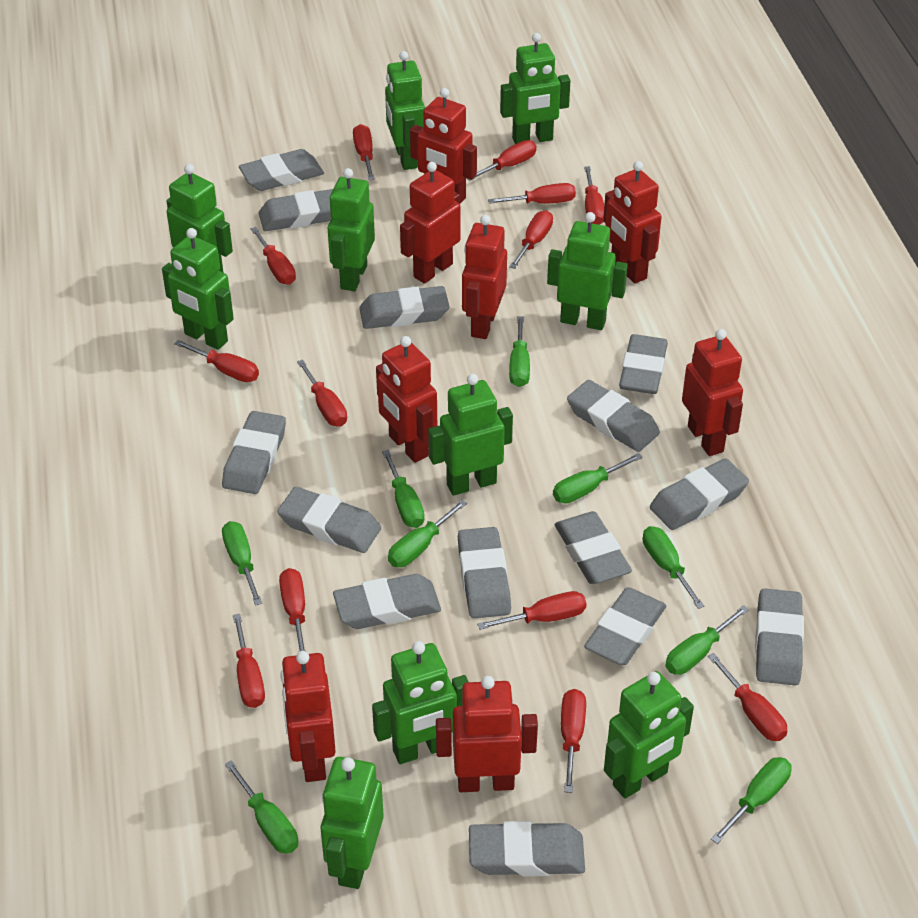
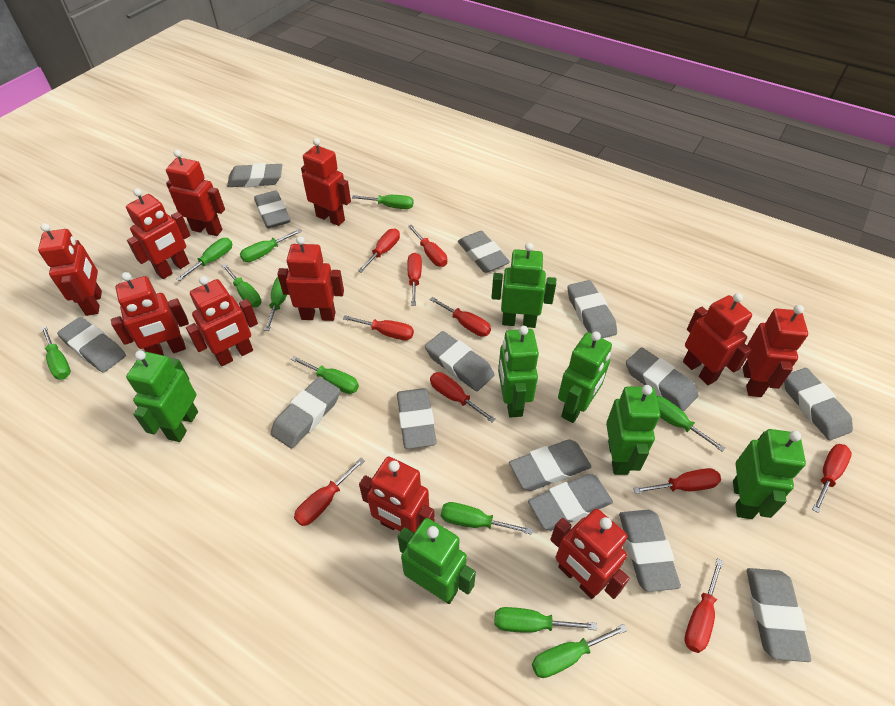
green robot: 10 -> 7
green screwdriver: 9 -> 11
red robot: 8 -> 11
red screwdriver: 13 -> 10

